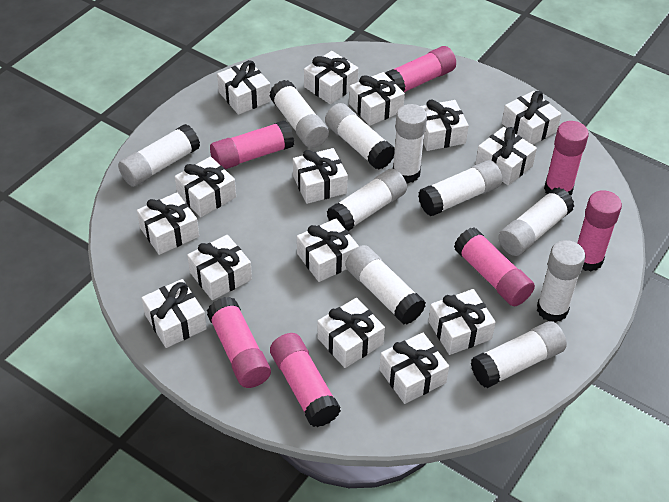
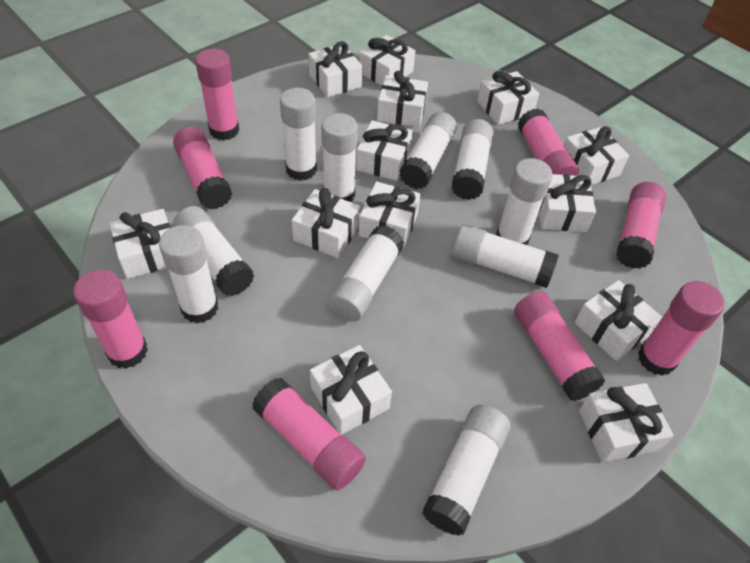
pink glue stick: 7 -> 8
white gift: 15 -> 13

